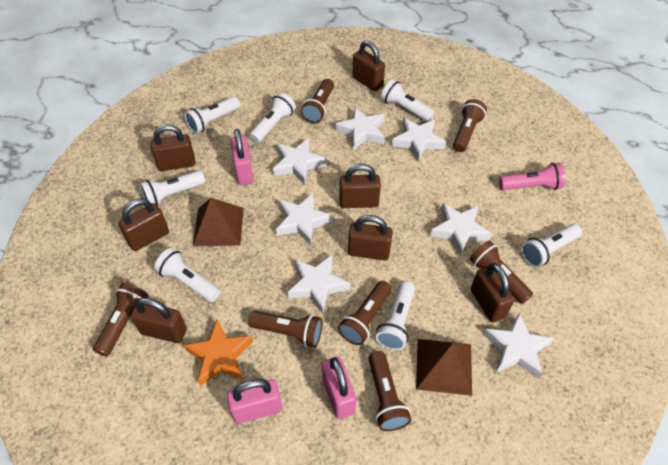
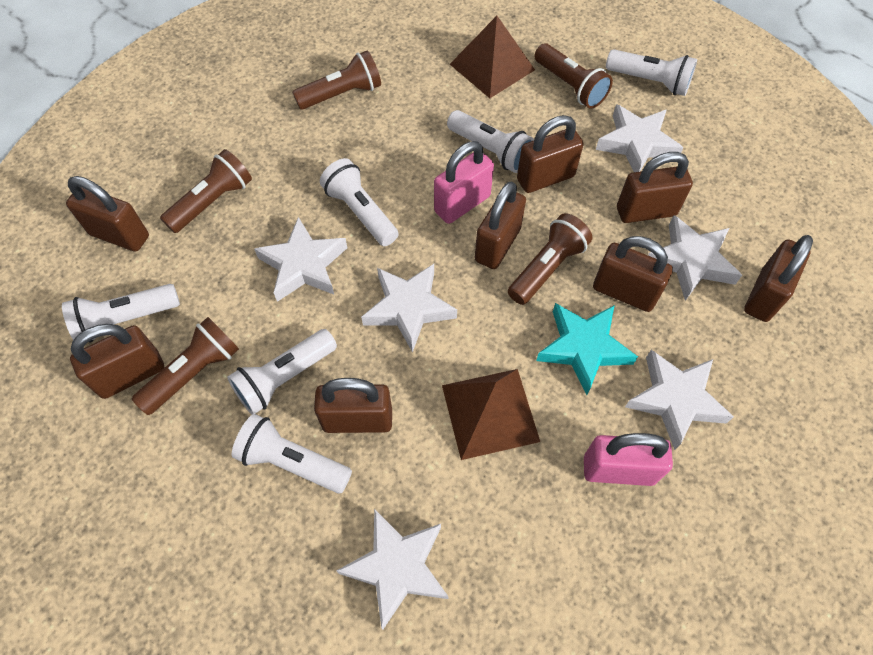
brown flashlight: 7 -> 5
brown padlock: 7 -> 8
orange star: 1 -> 0
pink flashlight: 1 -> 0
pink padlock: 3 -> 2
turquoise star: 0 -> 1
white flashlight: 7 -> 6
white star: 7 -> 6

